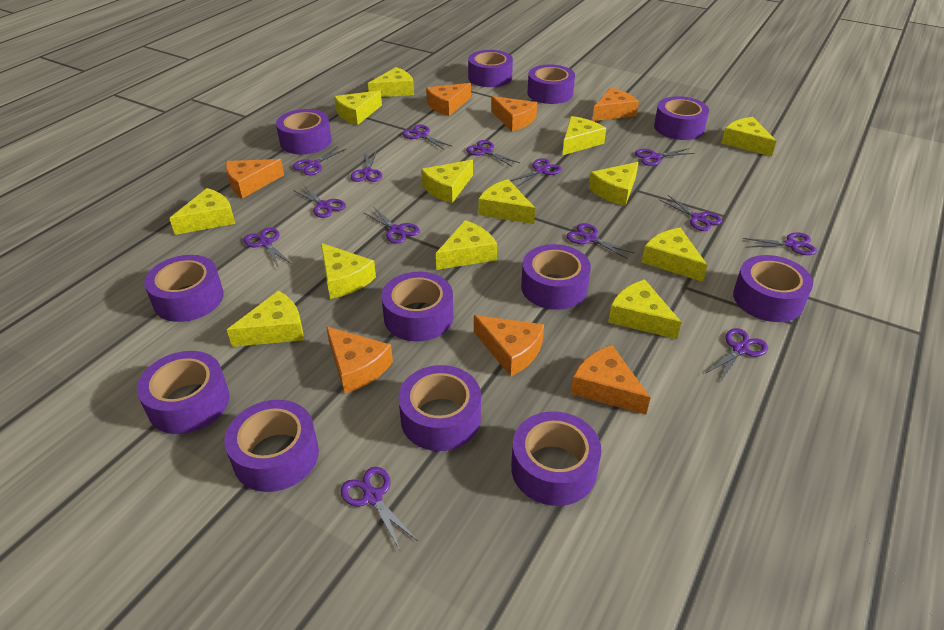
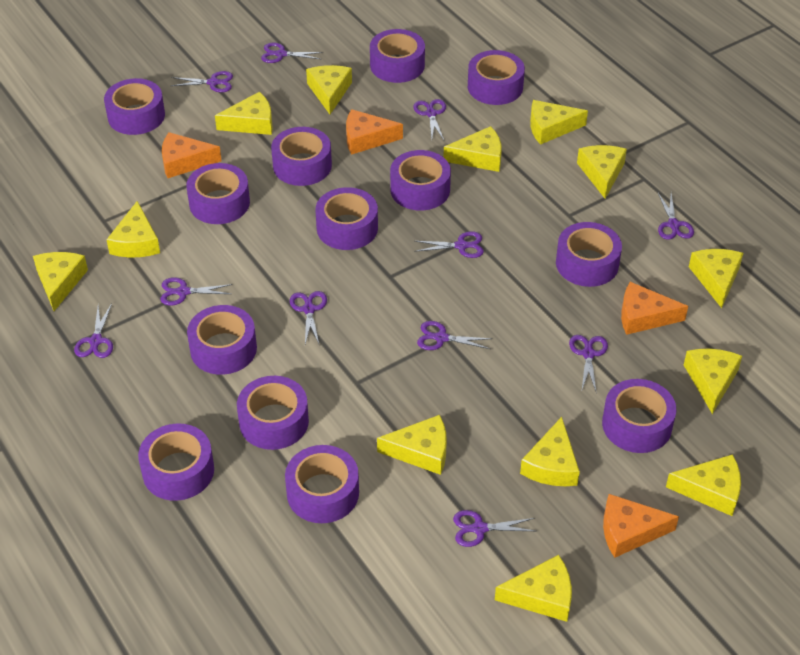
orange cheese: 7 -> 4
purple scissors: 14 -> 11
purple tape: 12 -> 13

